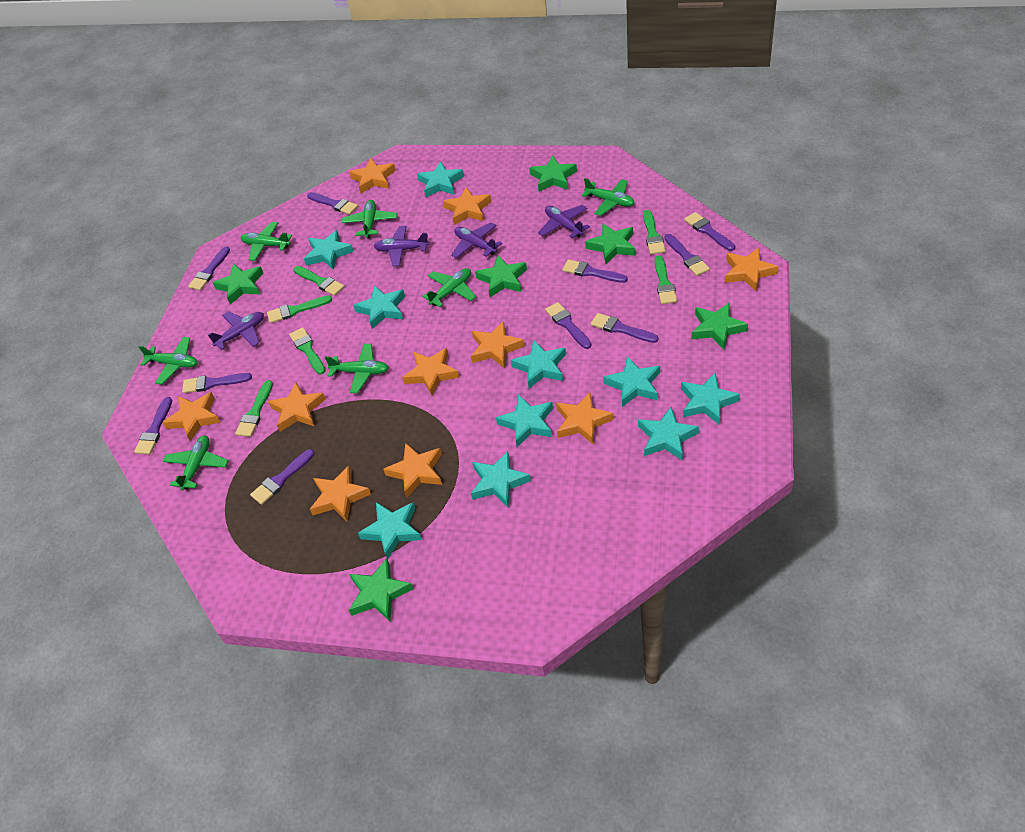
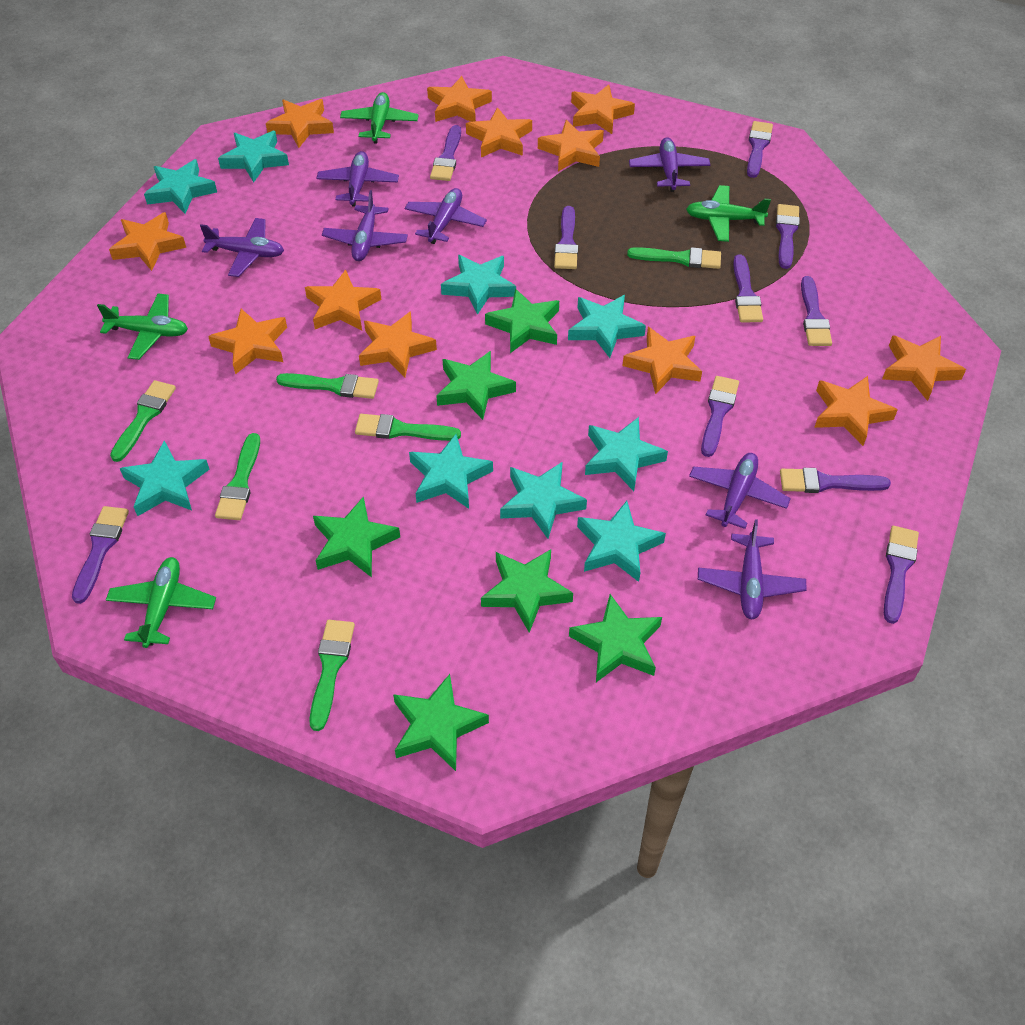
green plane: 7 -> 4
orange star: 10 -> 12
purple plane: 4 -> 7
turquoise star: 10 -> 9

